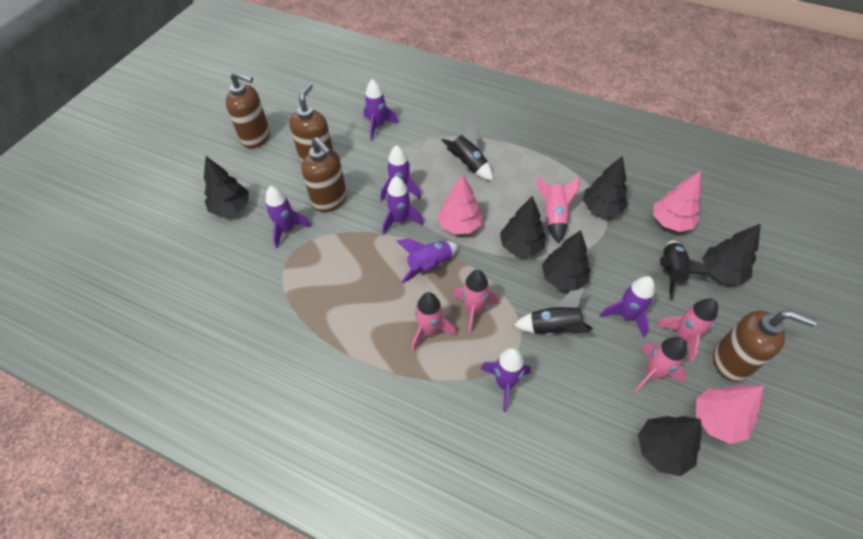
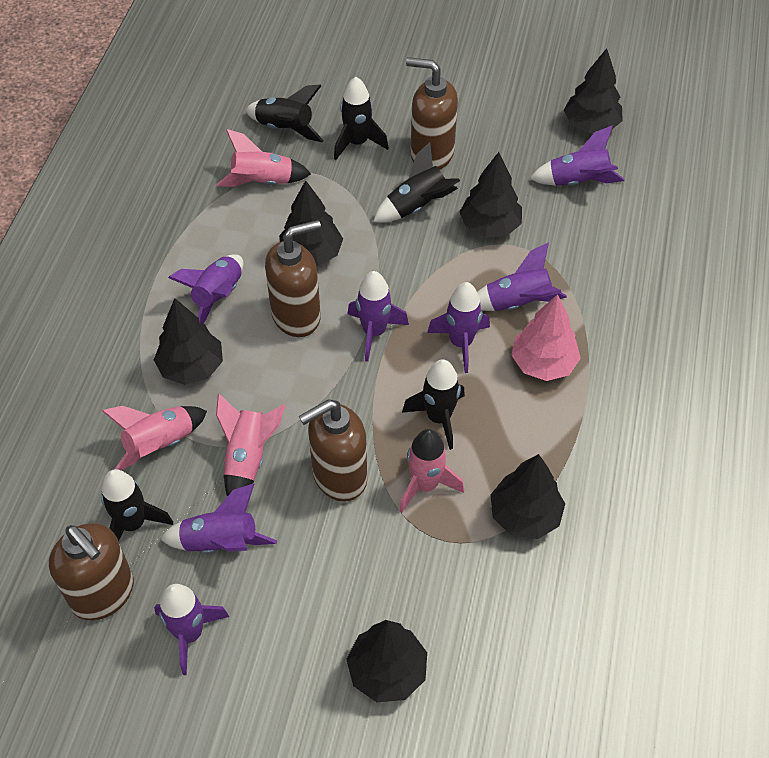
black rocket: 3 -> 5
pink rocket: 5 -> 4
pink tree: 3 -> 1

